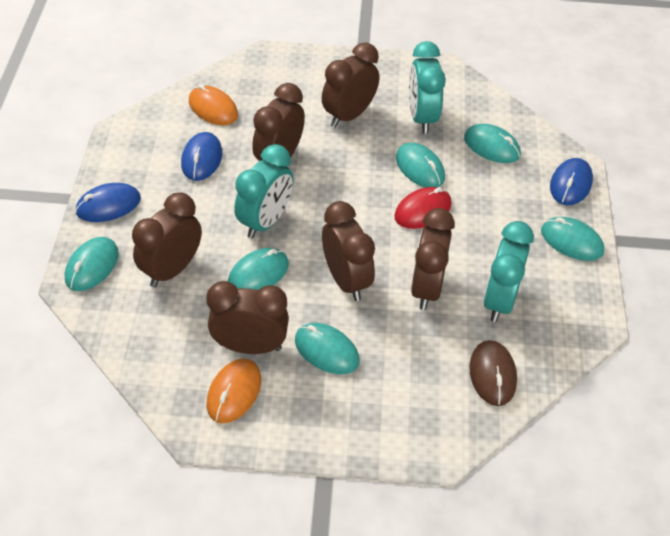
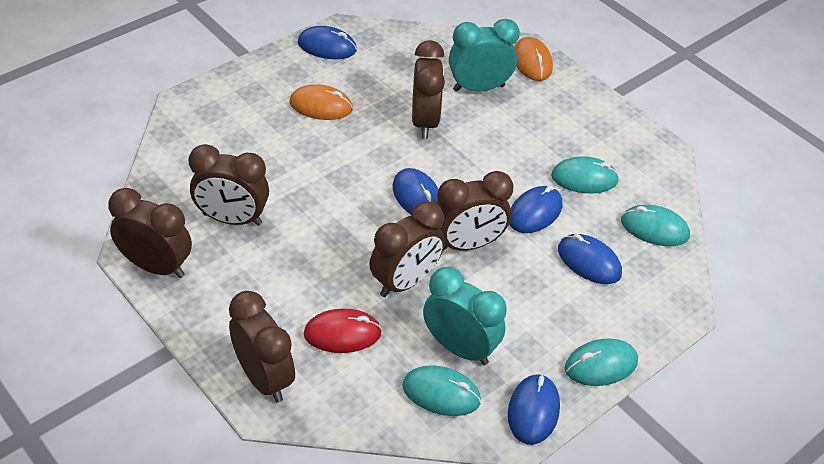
blue mouse: 3 -> 5
brown mouse: 1 -> 0
turquoise clock: 3 -> 2
turquoise mouse: 6 -> 4

